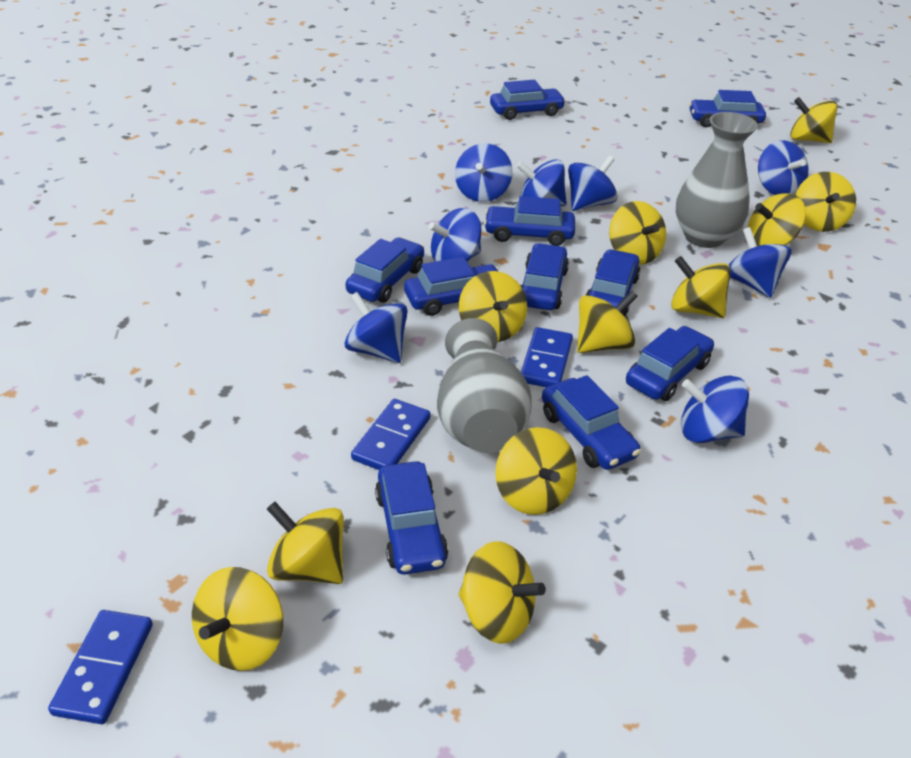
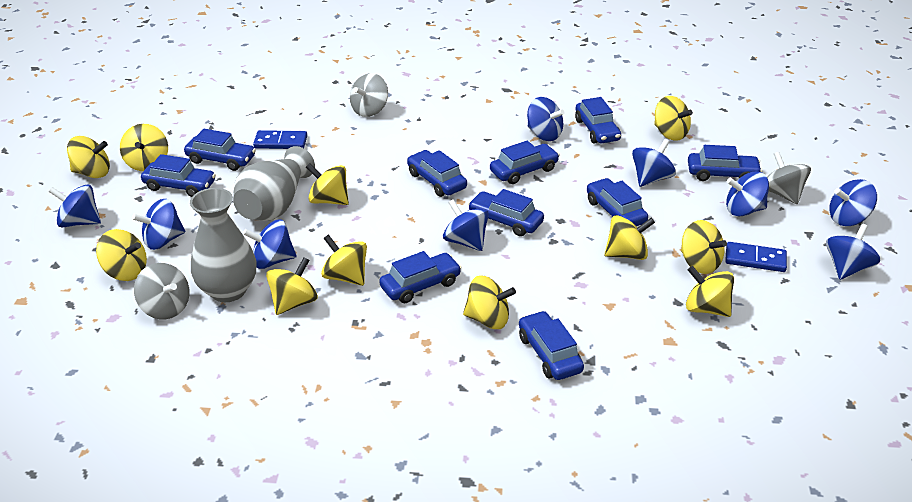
blue domino: 3 -> 2
blue spinning top: 8 -> 9
grey spinning top: 0 -> 3

